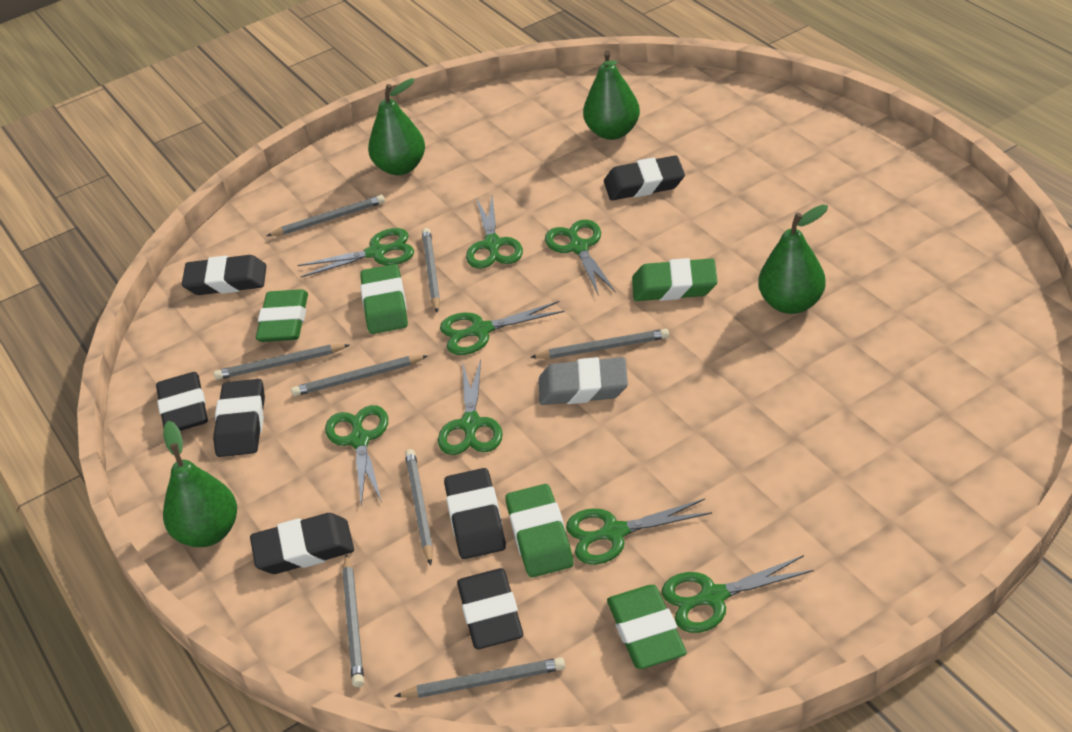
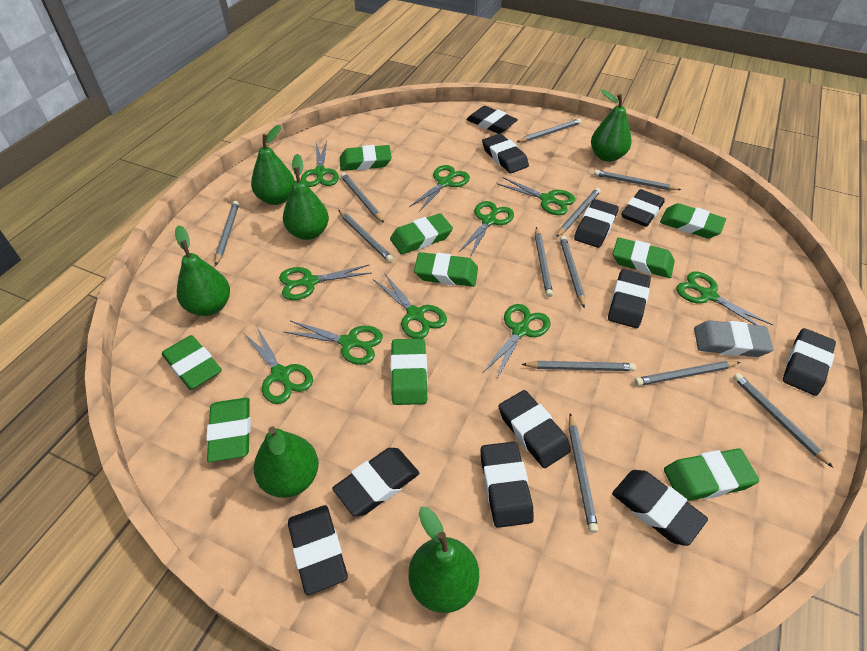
black eraser: 7 -> 11
green eraser: 5 -> 9
green pear: 4 -> 6
green scissors: 8 -> 10
grey pencil: 8 -> 12

